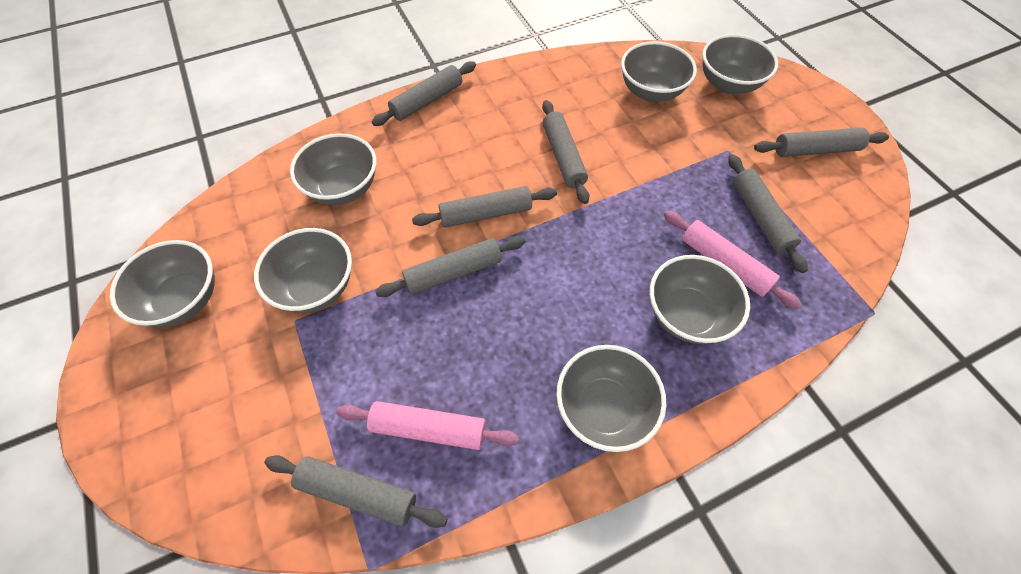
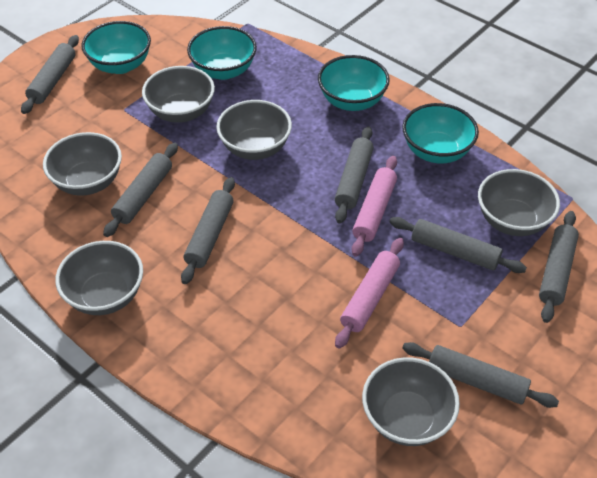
grey bowl: 7 -> 6
turquoise bowl: 0 -> 4

